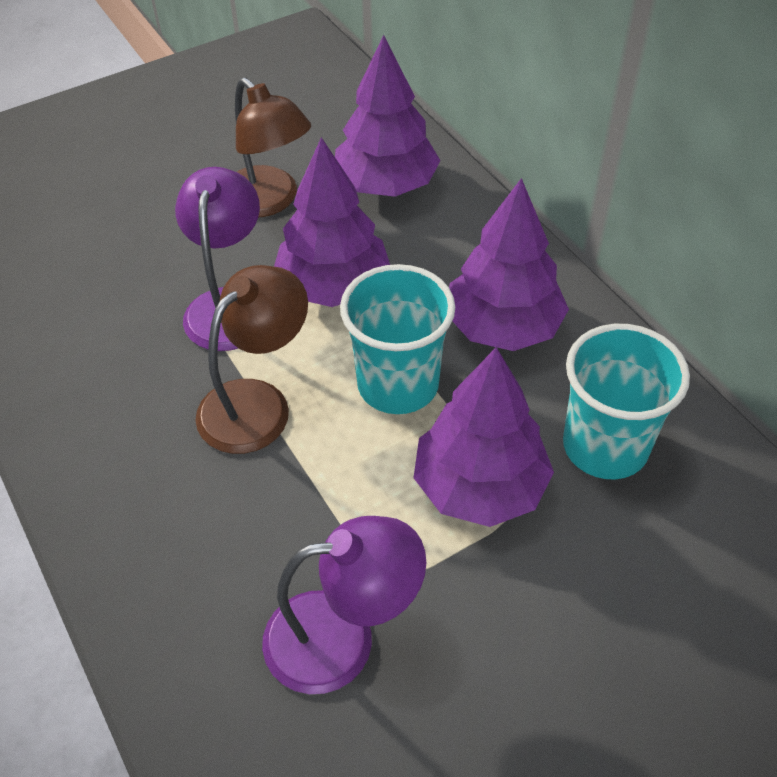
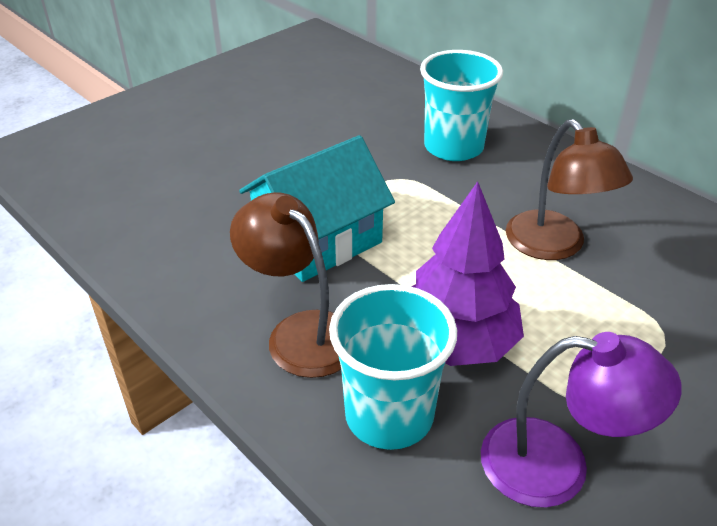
purple lamp: 2 -> 1
purple tree: 4 -> 1
turquoise house: 0 -> 1

